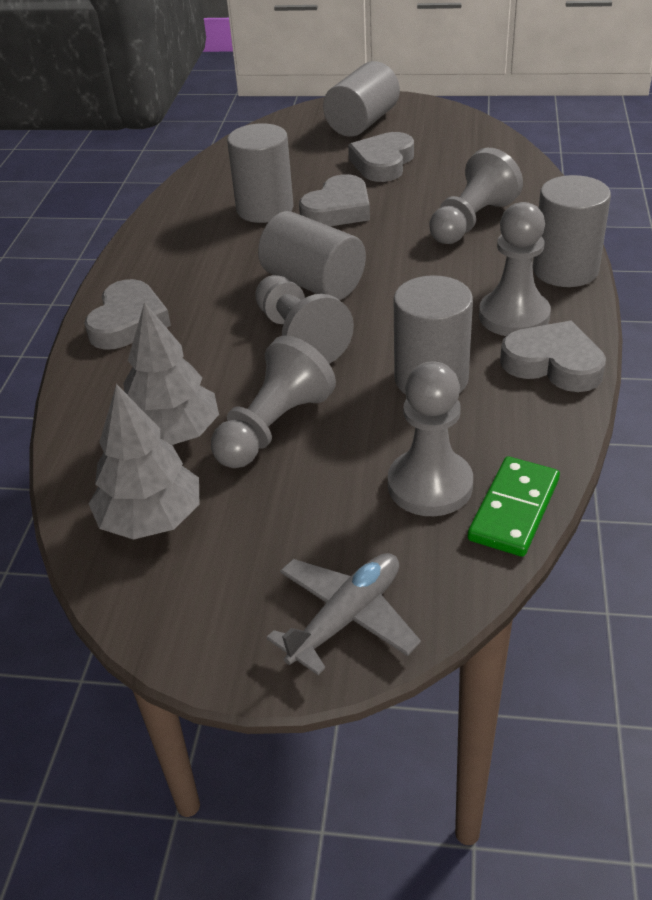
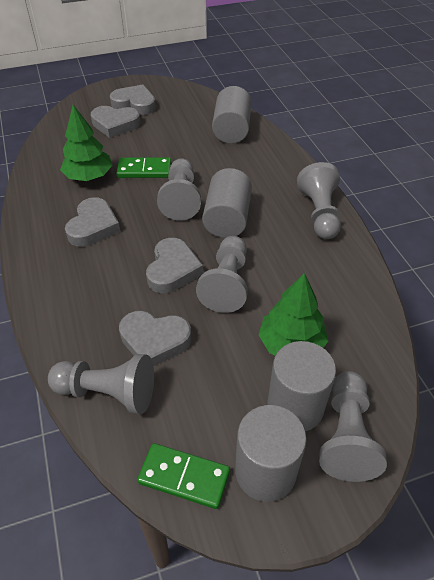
green domino: 1 -> 2
green tree: 0 -> 2
grey cylinder: 5 -> 4
grey heart: 4 -> 5
grey plane: 1 -> 0
grey tree: 2 -> 0

